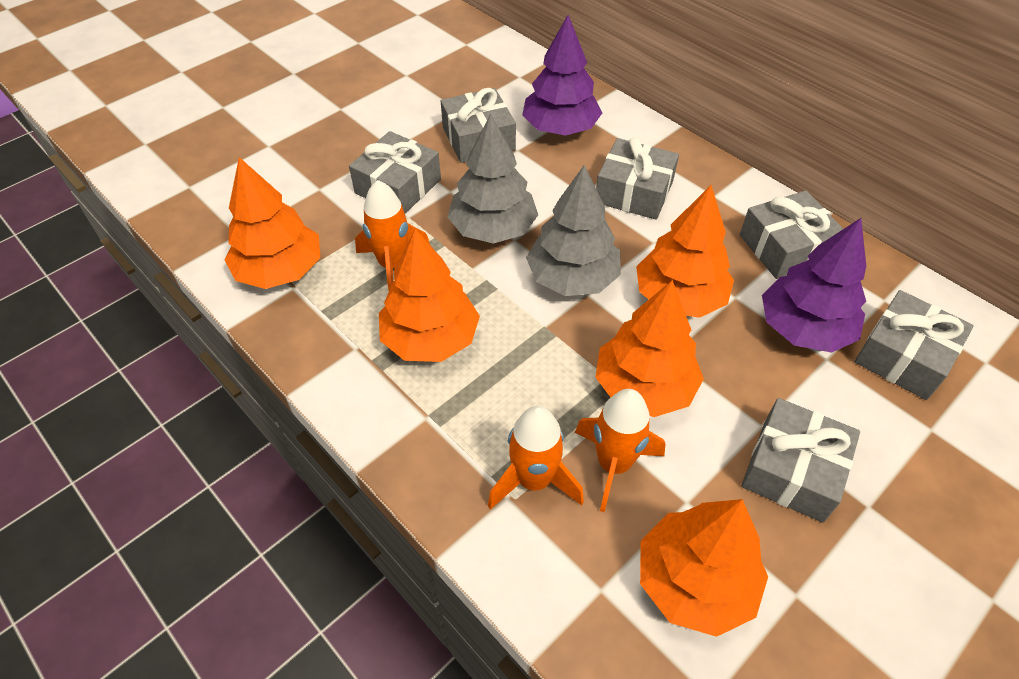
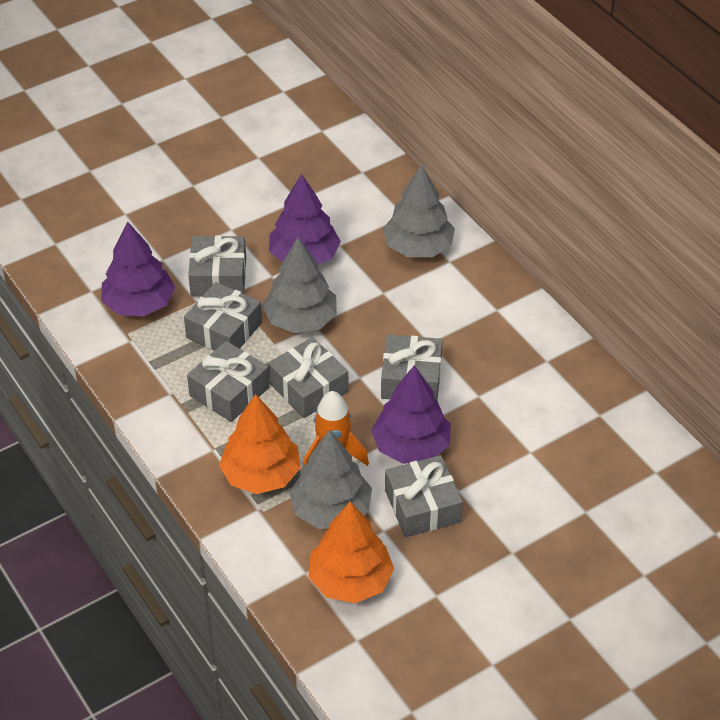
grey tree: 2 -> 3
orange rocket: 3 -> 1
orange tree: 5 -> 2
purple tree: 2 -> 3

